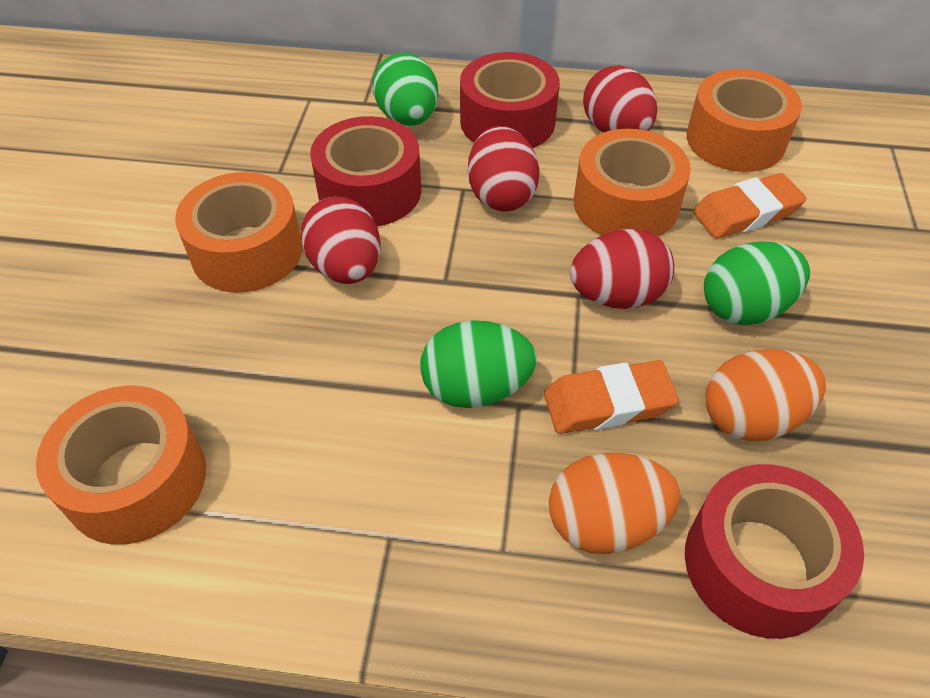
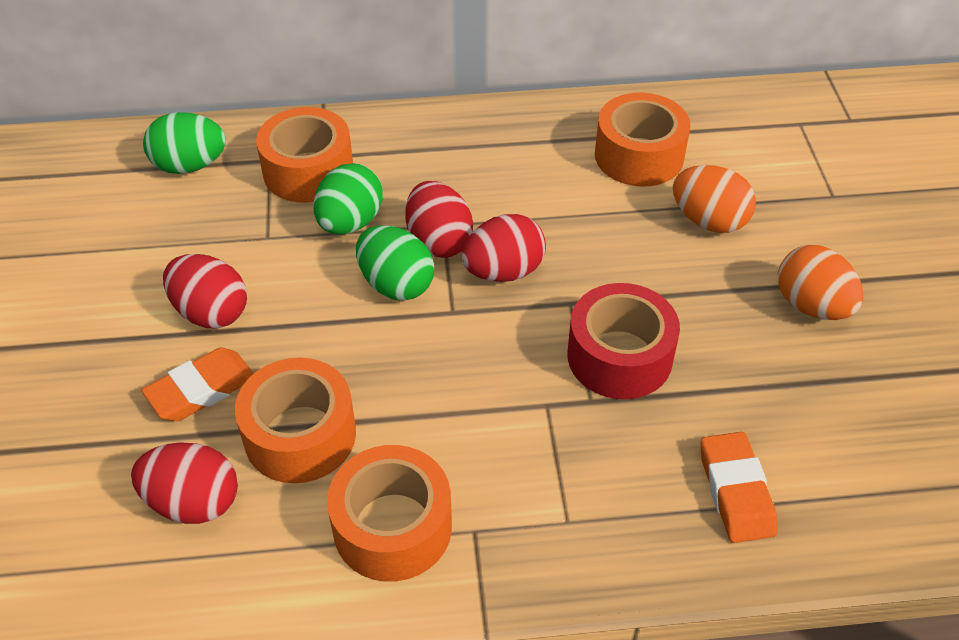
red tape: 3 -> 1

